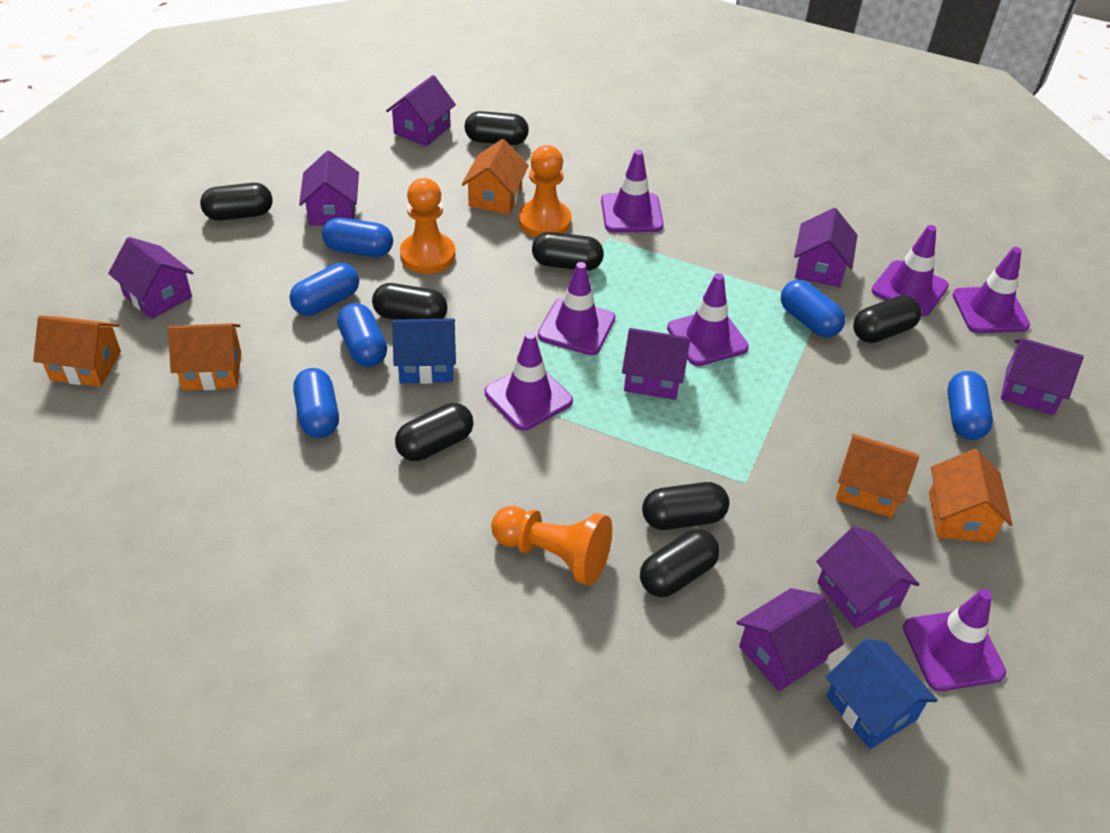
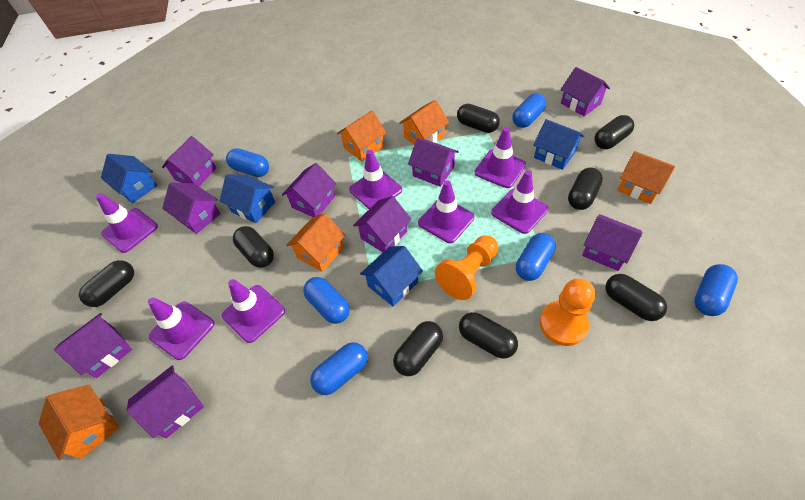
blue house: 2 -> 4
orange pawn: 3 -> 2
purple house: 8 -> 9

